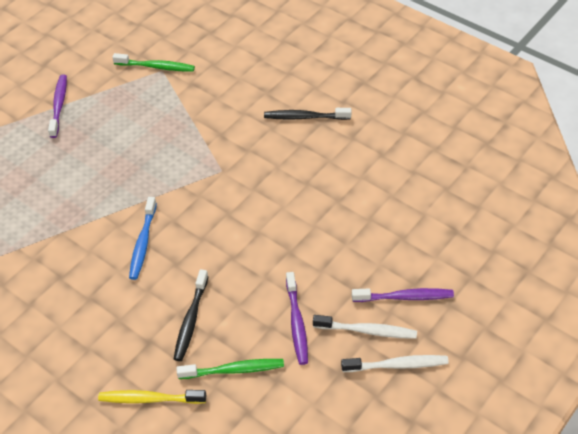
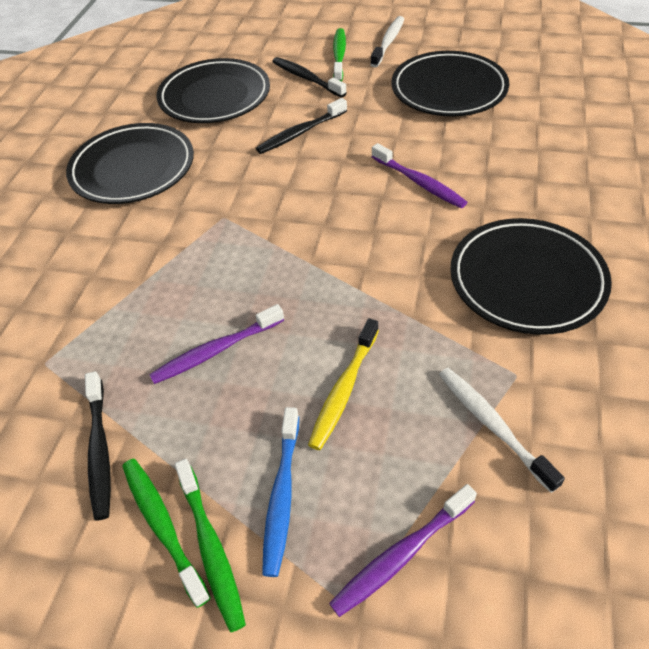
black plate: 0 -> 4
black toothbrush: 2 -> 3
green toothbrush: 2 -> 3

